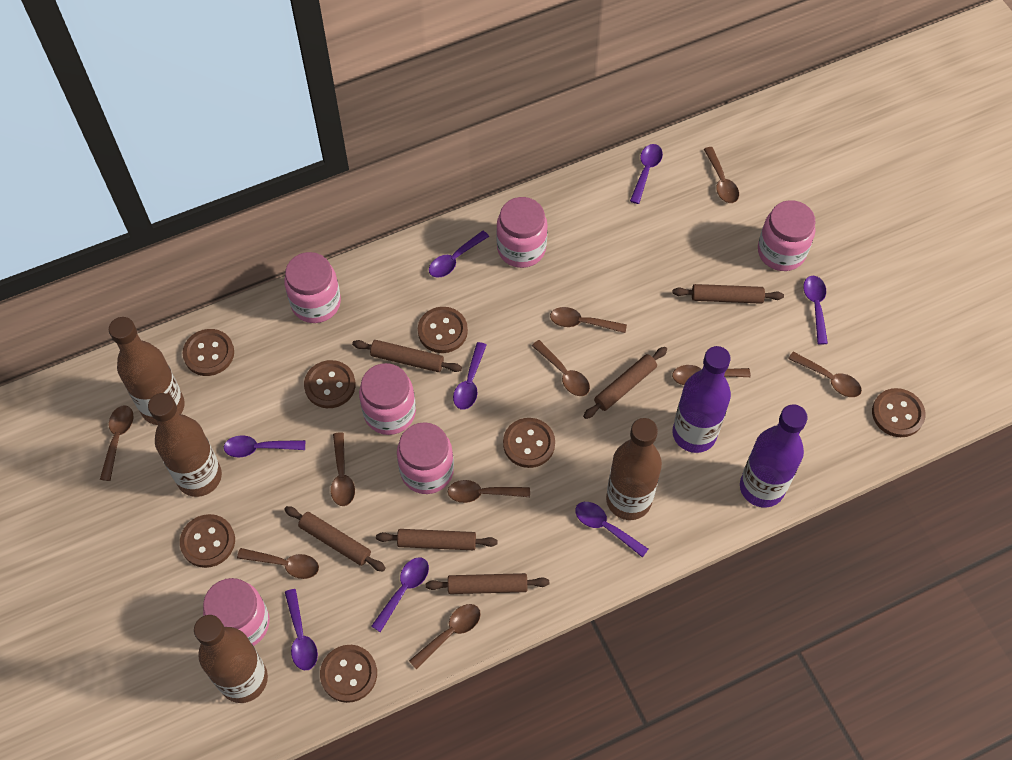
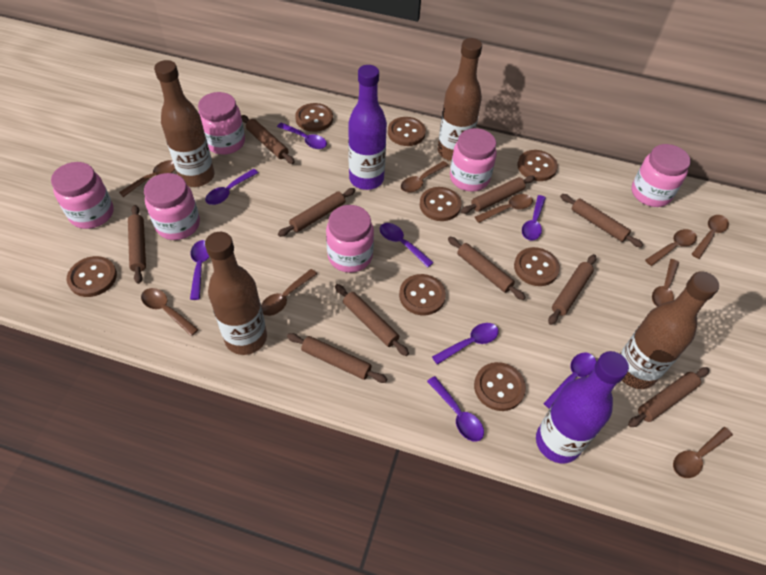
brown button: 7 -> 8
brown rolling pin: 6 -> 10
brown spoon: 10 -> 9

